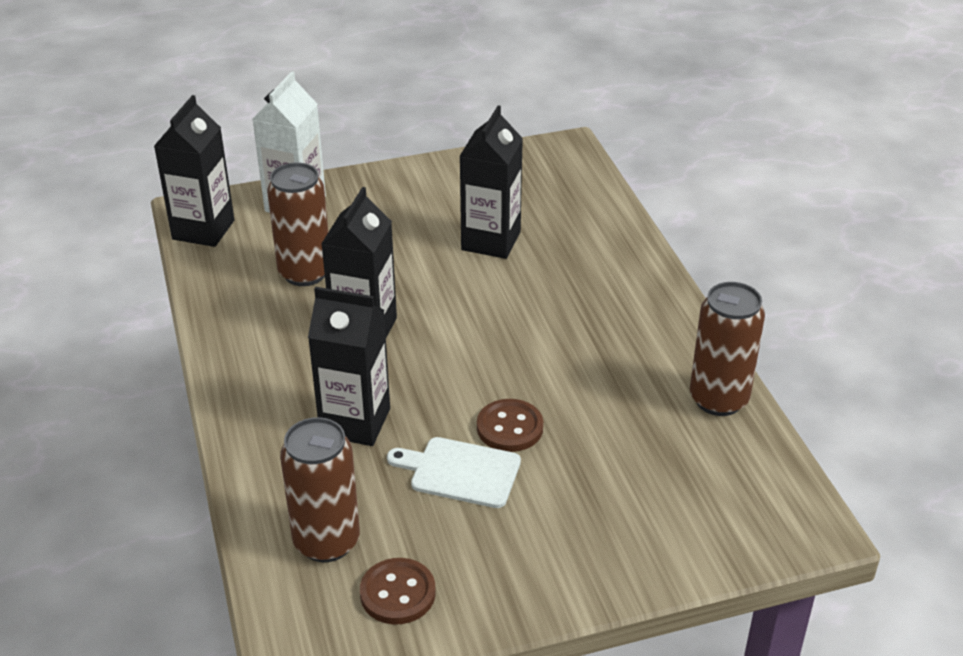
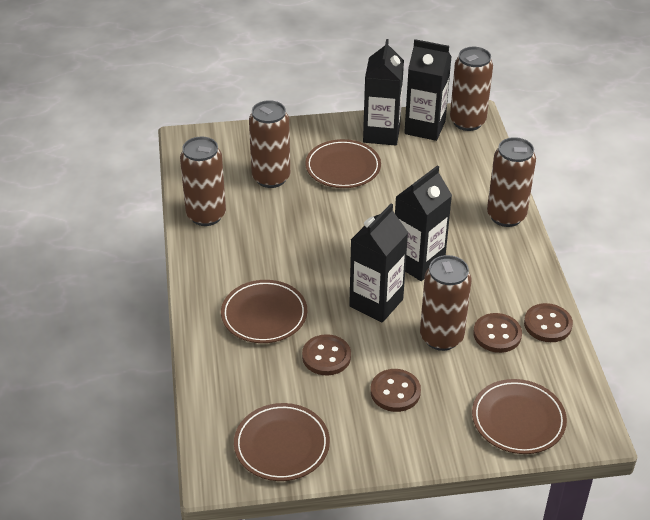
brown button: 2 -> 4
brown can: 3 -> 5
brown plate: 0 -> 4
white carton: 1 -> 0
white cutting board: 1 -> 0

